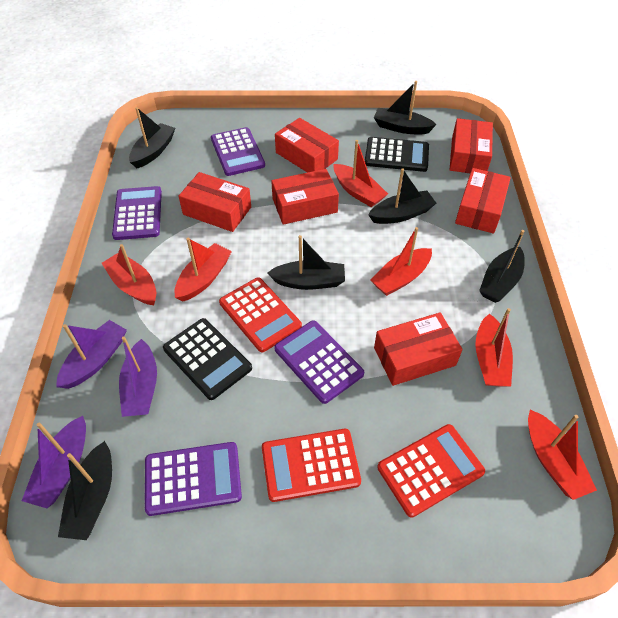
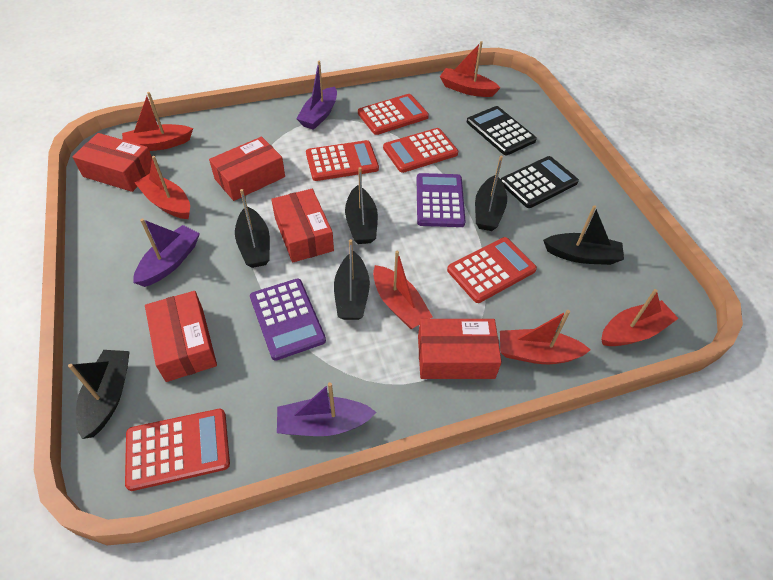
purple calculator: 4 -> 2
red box: 6 -> 5
red calculator: 3 -> 5

